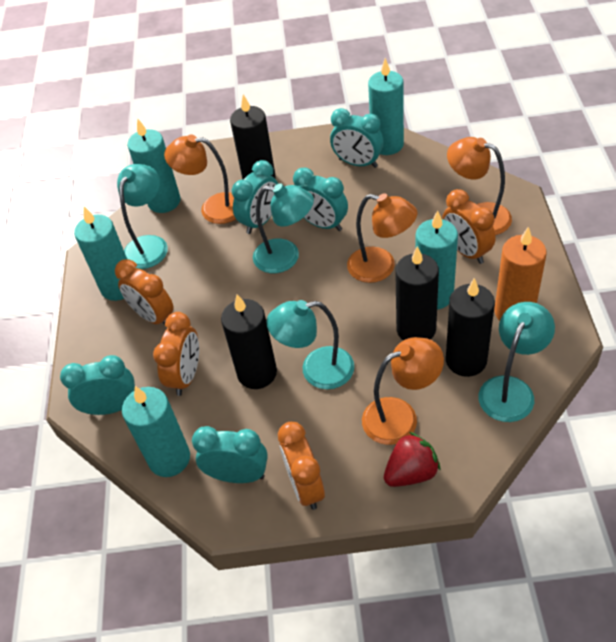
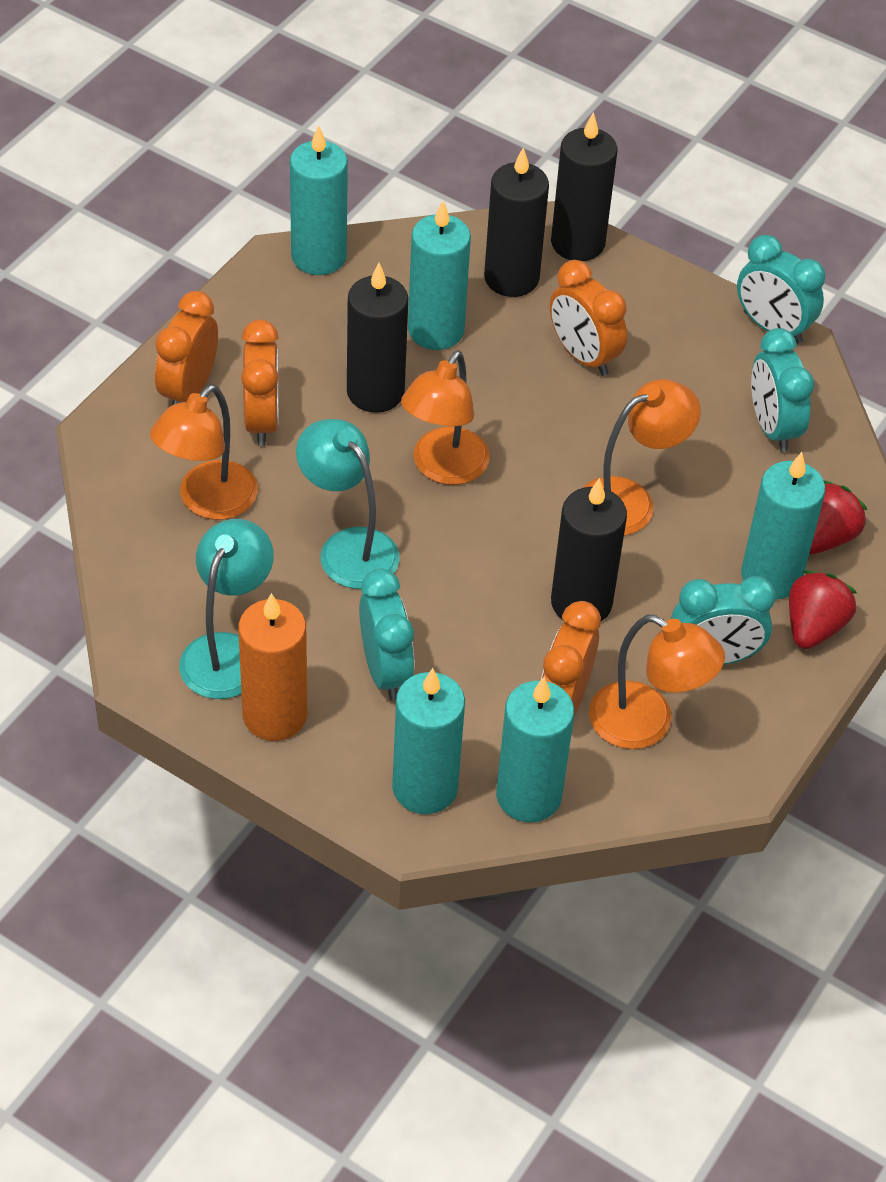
red strawberry: 1 -> 2
turquoise clock: 5 -> 4
turquoise lamp: 4 -> 2

